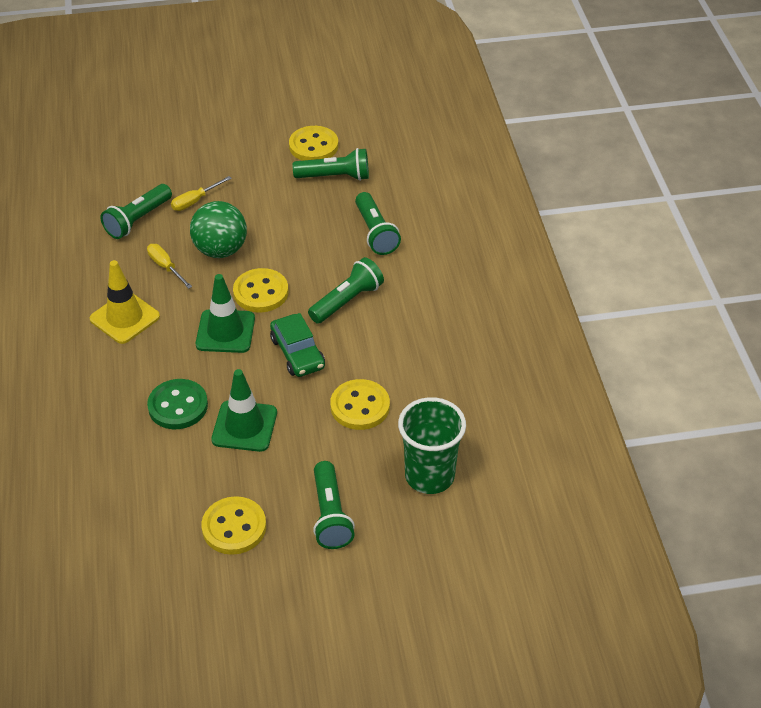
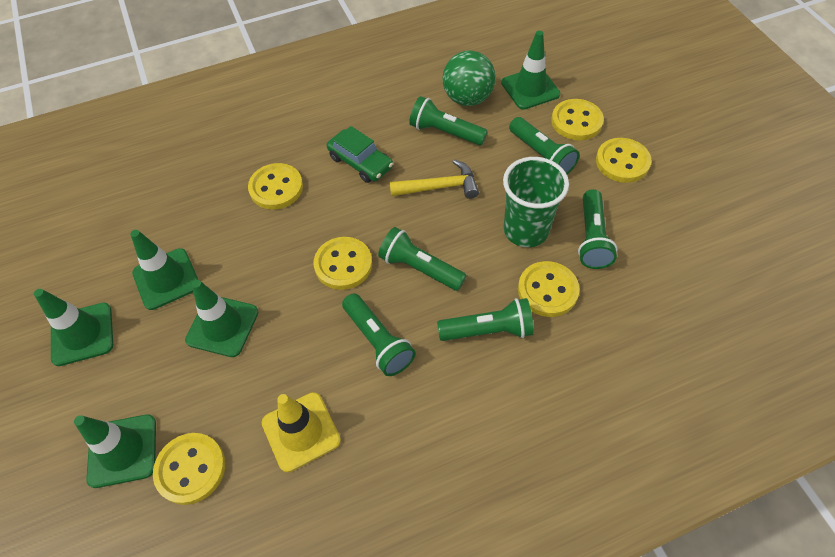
green button: 1 -> 0
green flashlight: 5 -> 6
green traffic cone: 2 -> 5
yellow button: 4 -> 6
yellow hammer: 0 -> 1
yellow screwdriver: 2 -> 0

